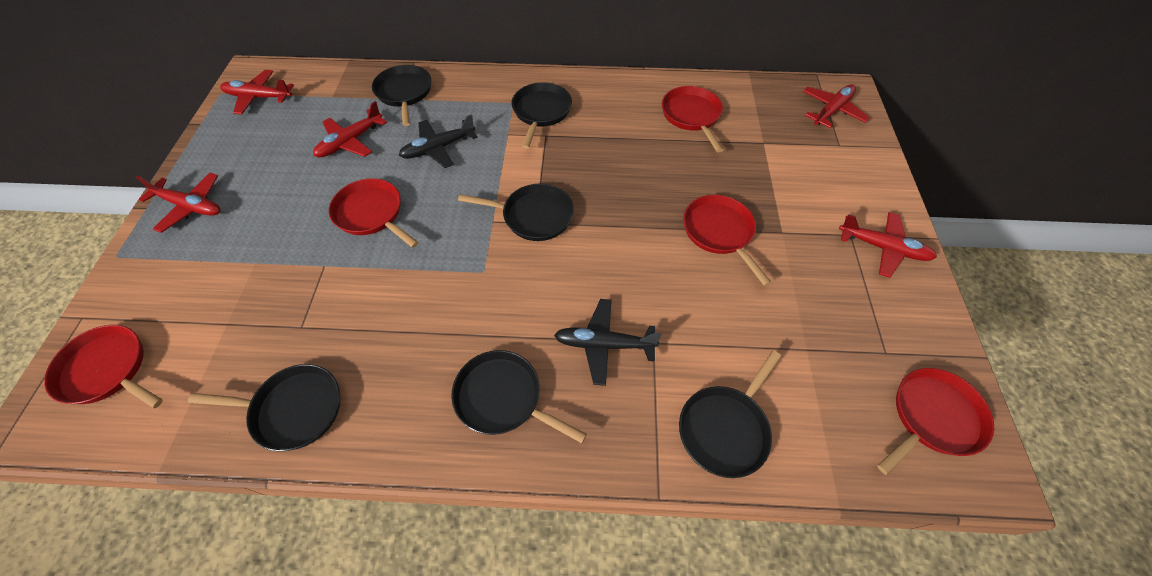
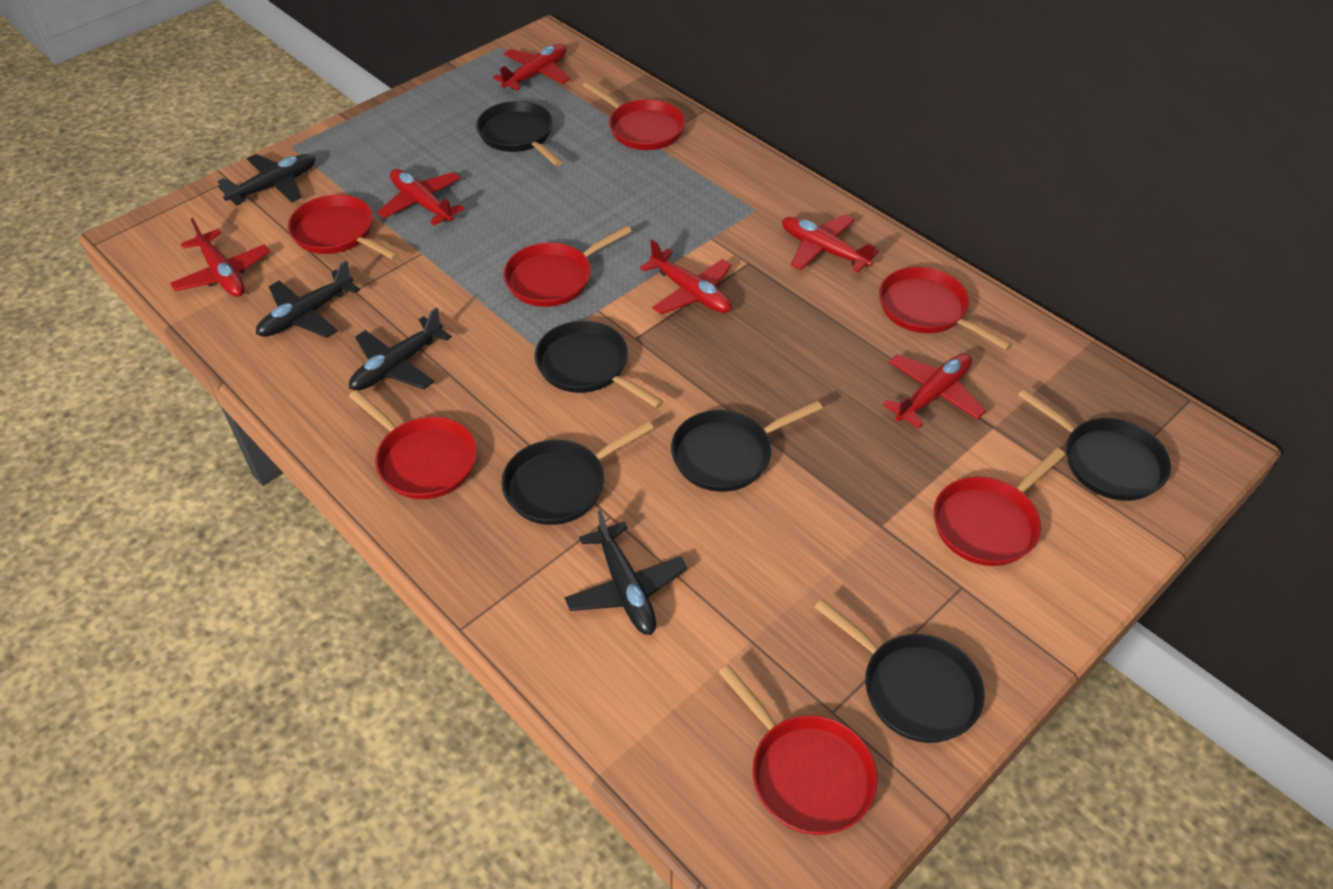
black plane: 2 -> 4
red pan: 5 -> 7
red plane: 5 -> 6

